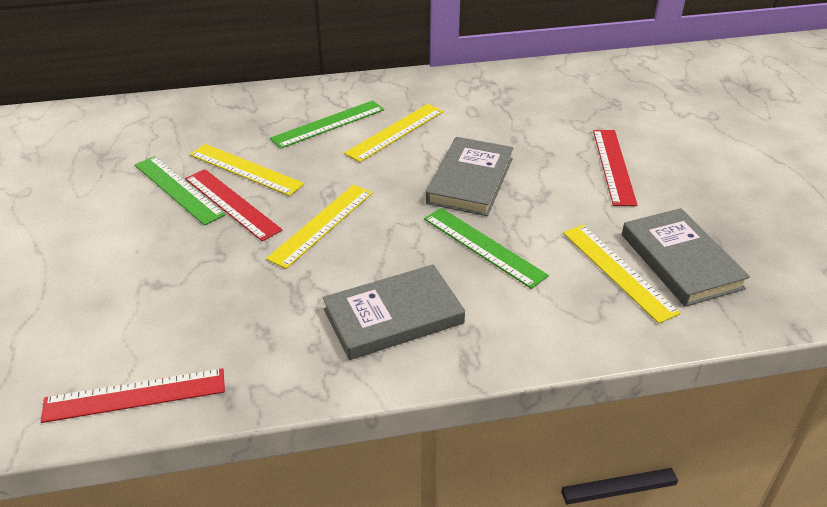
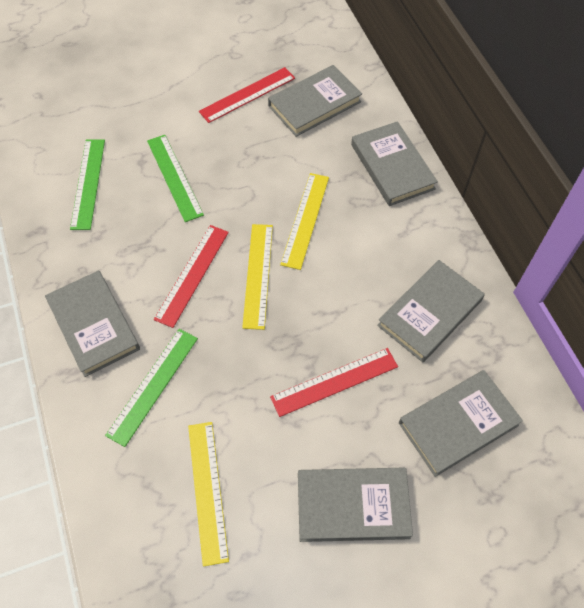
grey book: 3 -> 6
yellow ruler: 4 -> 3

